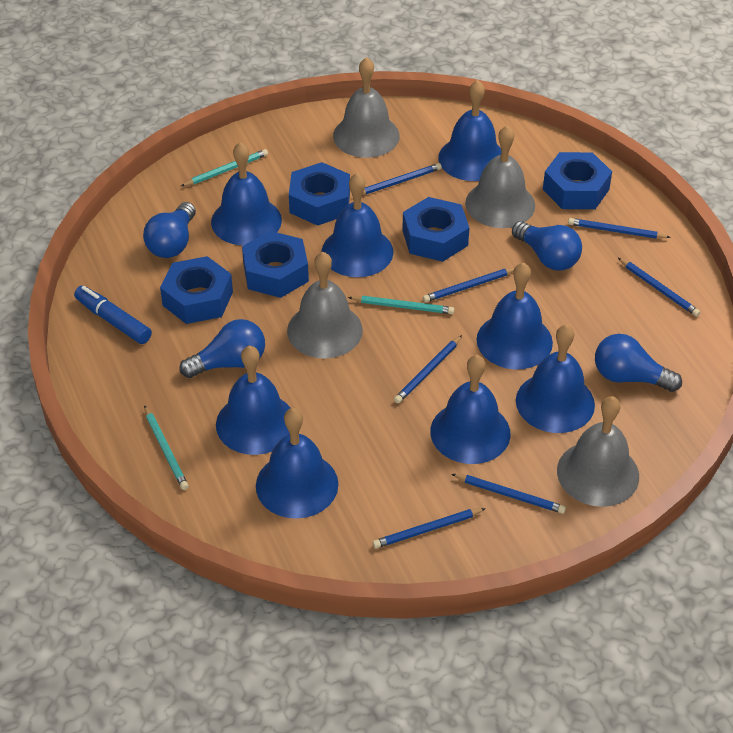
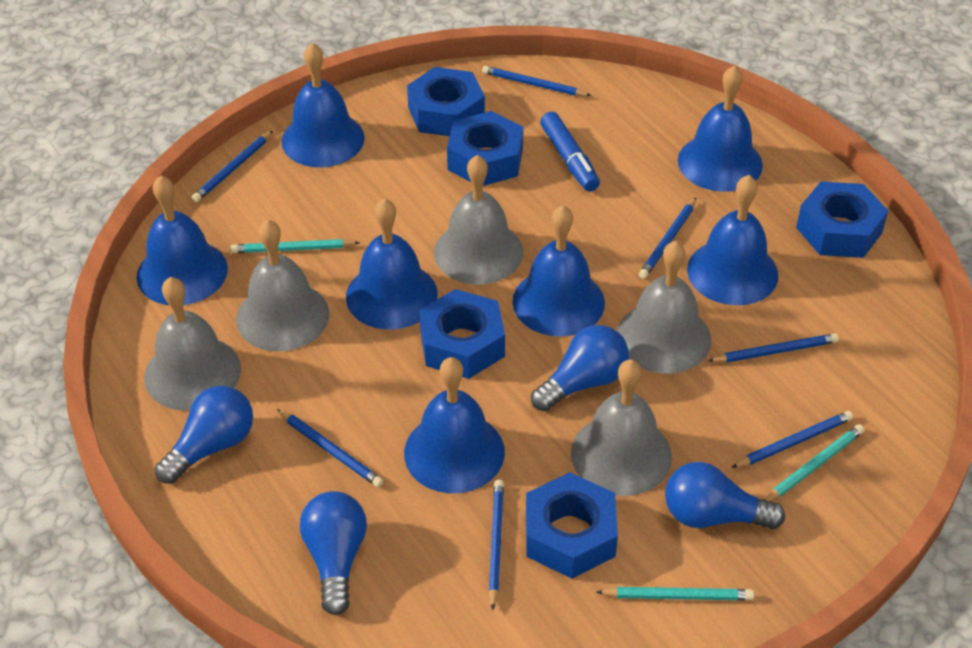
blue bell: 8 -> 7
grey bell: 4 -> 5

